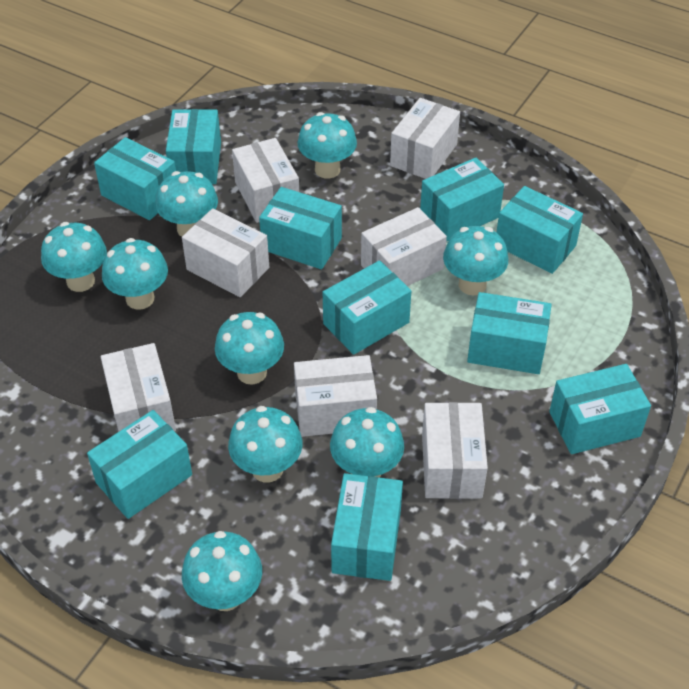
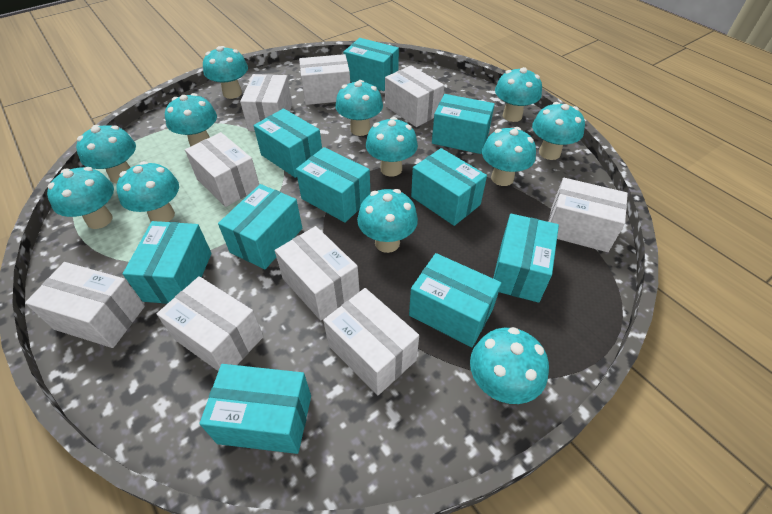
turquoise mushroom: 9 -> 12
white box: 7 -> 9

